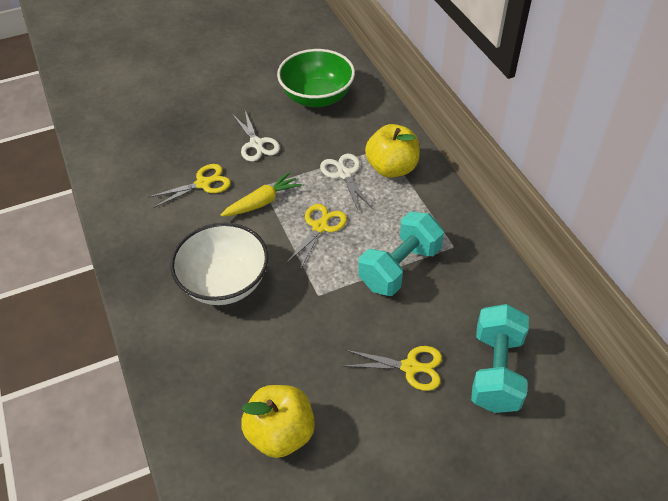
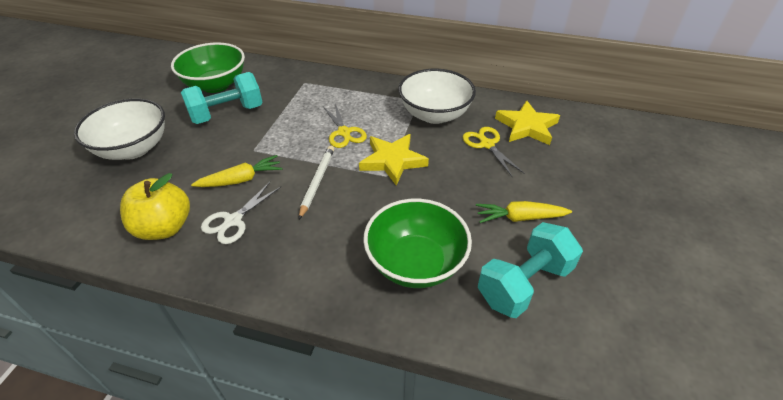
green bowl: 1 -> 2
white bowl: 1 -> 2
white pencil: 0 -> 1
white scissors: 2 -> 1
yellow apple: 2 -> 1
yellow carrot: 1 -> 2
yellow scissors: 3 -> 2
yellow star: 0 -> 2

